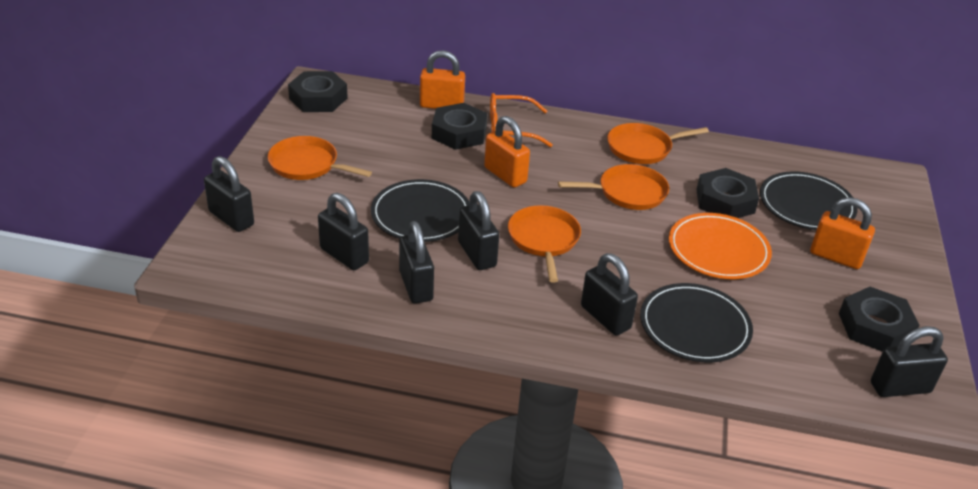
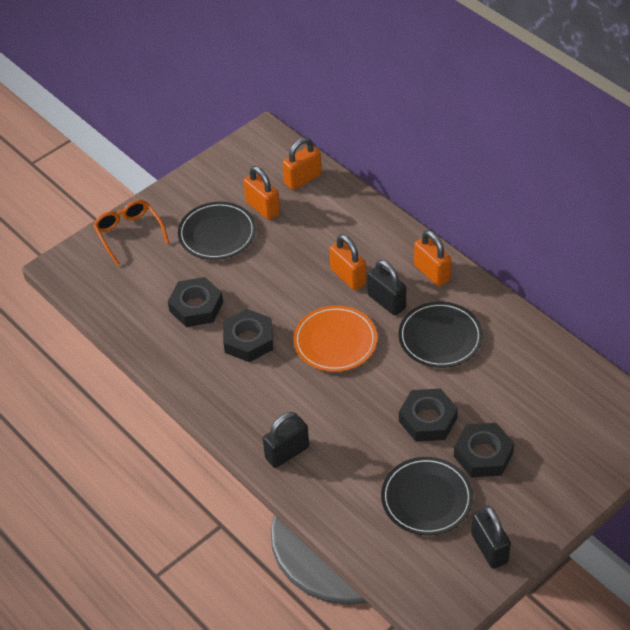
black padlock: 6 -> 3
orange padlock: 3 -> 4
orange pan: 4 -> 0

